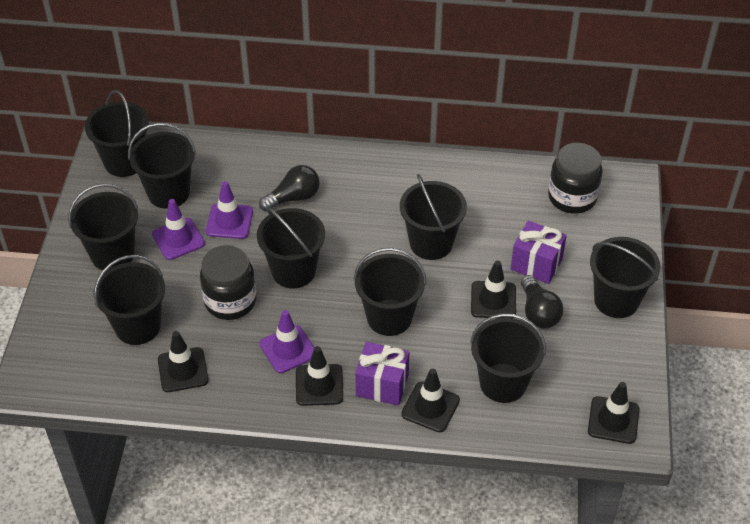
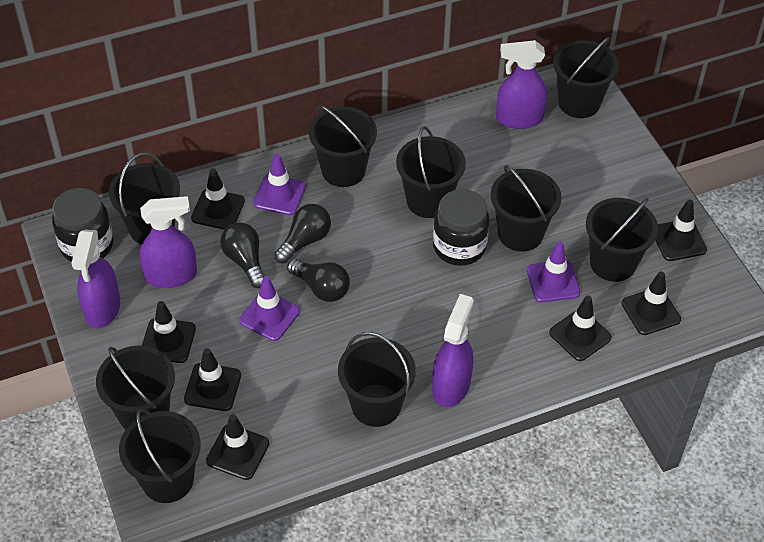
black light bulb: 2 -> 3
black traffic cone: 5 -> 7
purple gift: 2 -> 0
purple spray bottle: 0 -> 4

